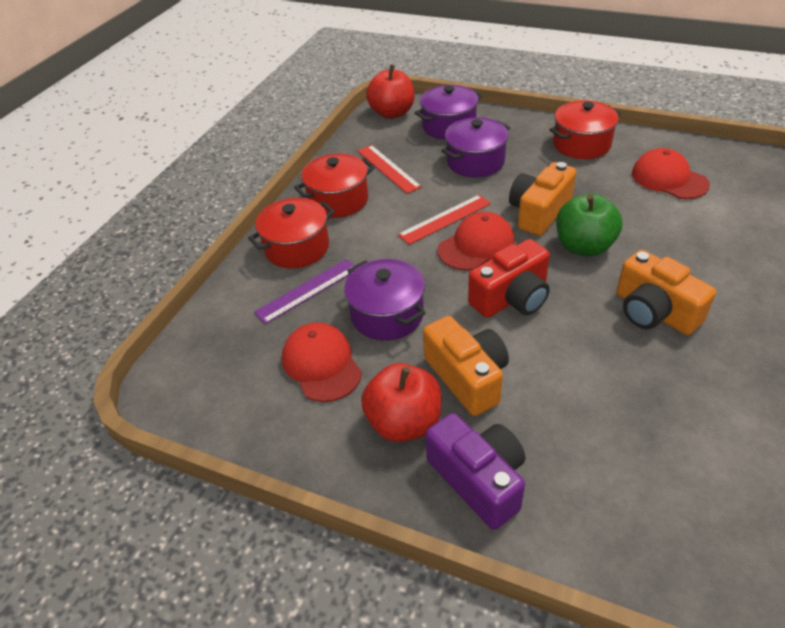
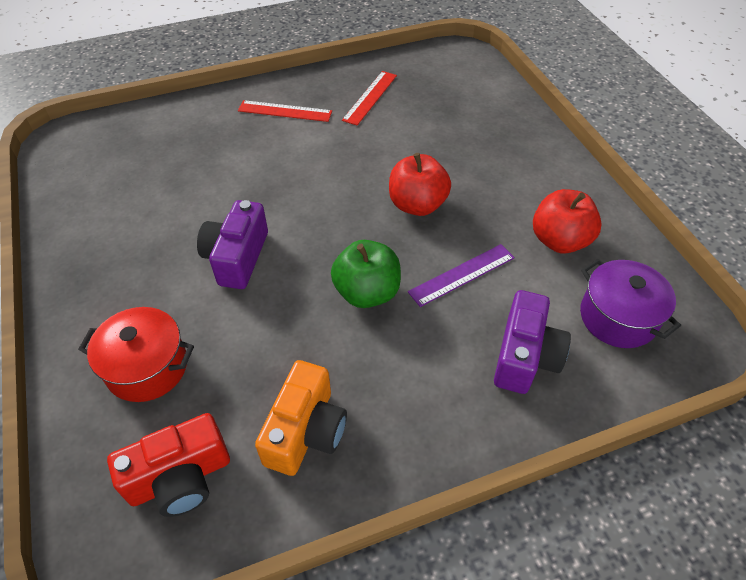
orange camera: 3 -> 1
purple camera: 1 -> 2
purple pot: 3 -> 1
red cap: 3 -> 0
red pot: 3 -> 1

